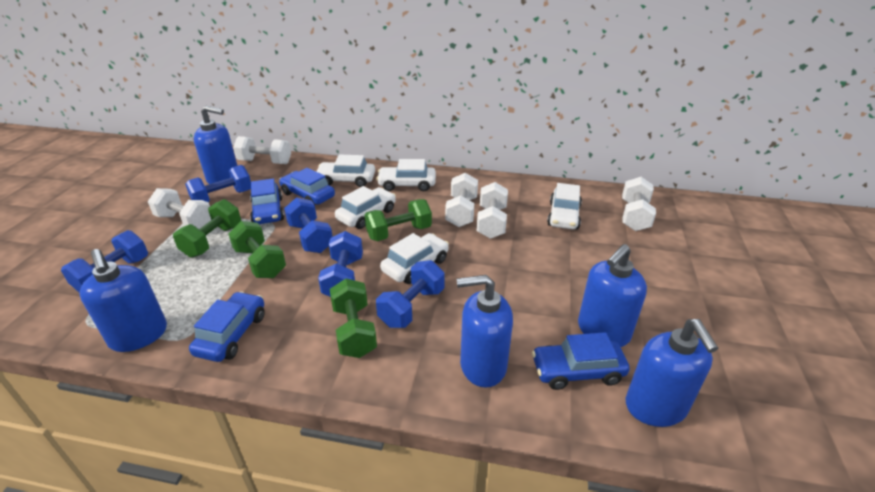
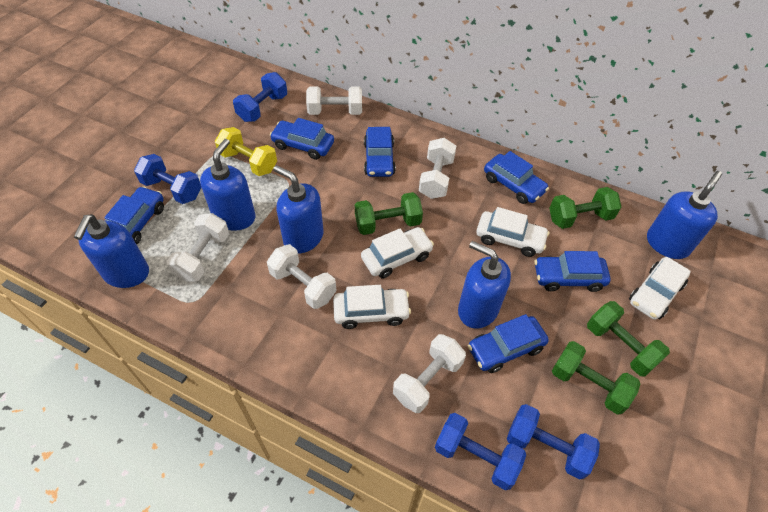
blue car: 4 -> 6
blue dumbbell: 5 -> 4
white car: 5 -> 4
yellow dumbbell: 0 -> 1

